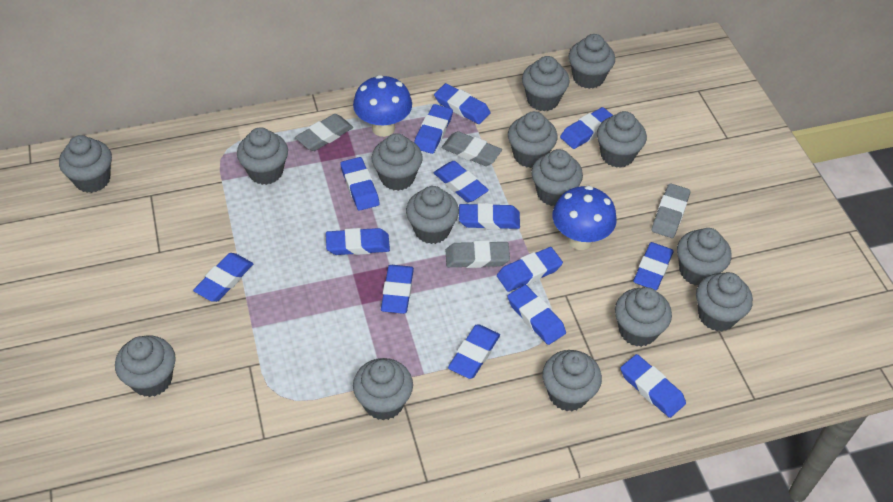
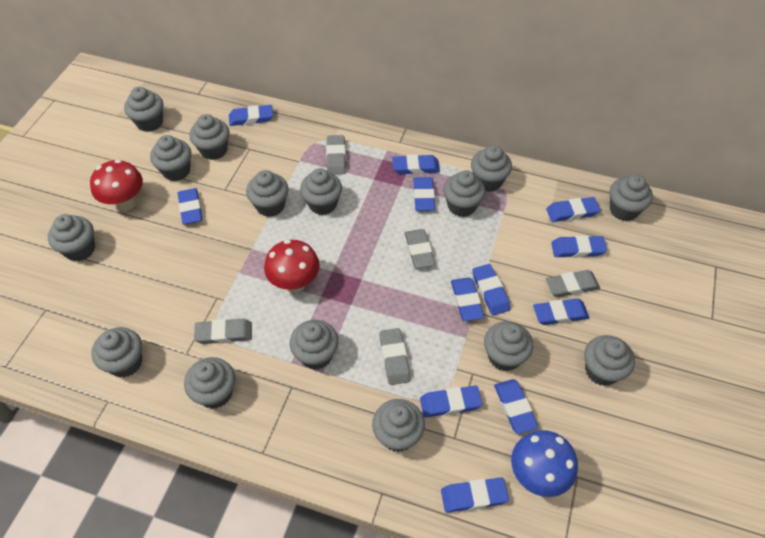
blue eraser: 14 -> 12
blue mushroom: 2 -> 1
grey eraser: 4 -> 5
red mushroom: 0 -> 2

